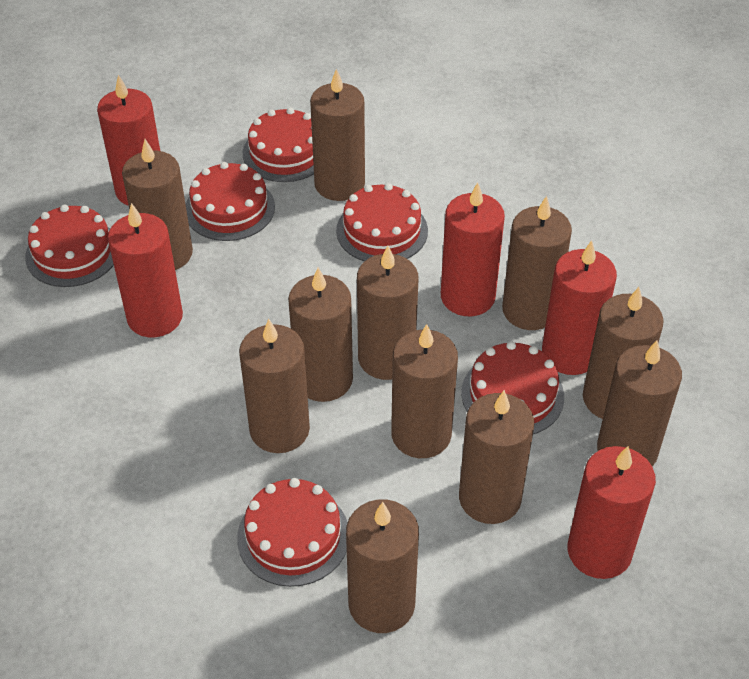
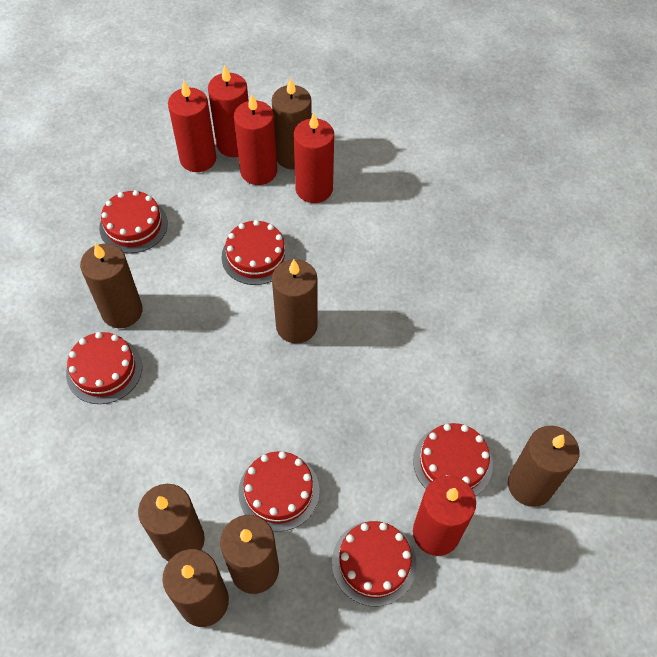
brown candle: 11 -> 7

